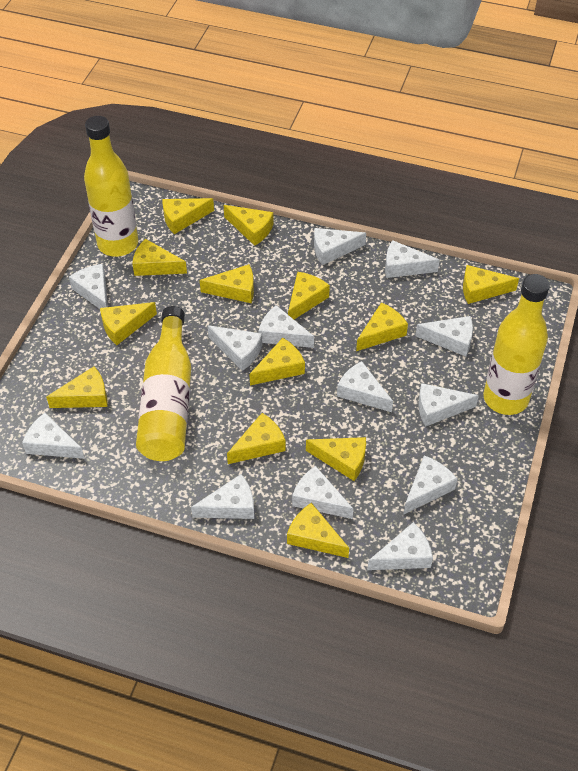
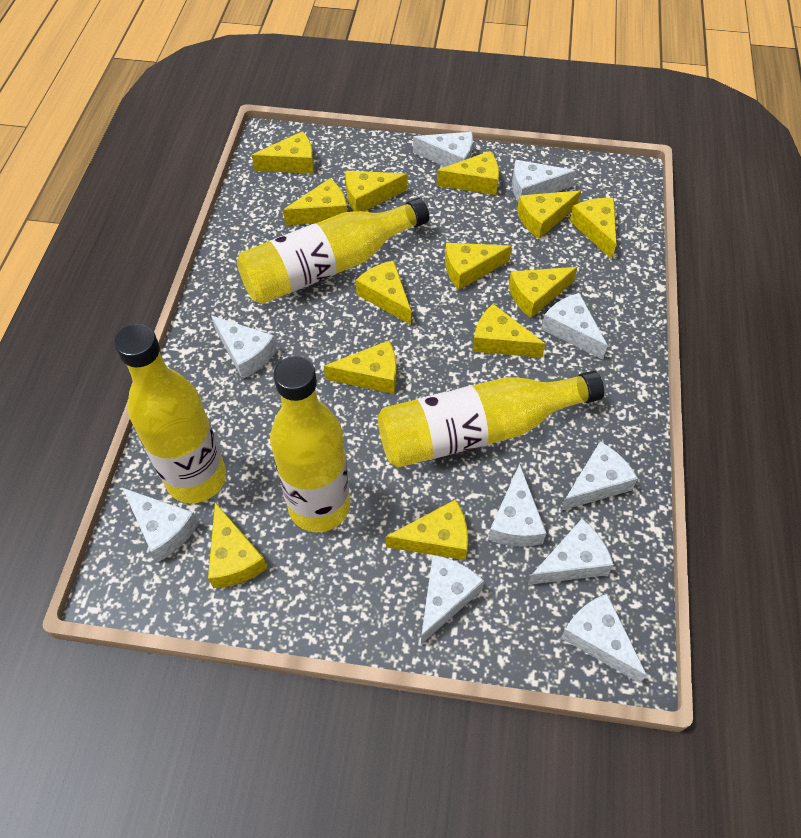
white cheese: 13 -> 10
yellow bottle: 3 -> 4

